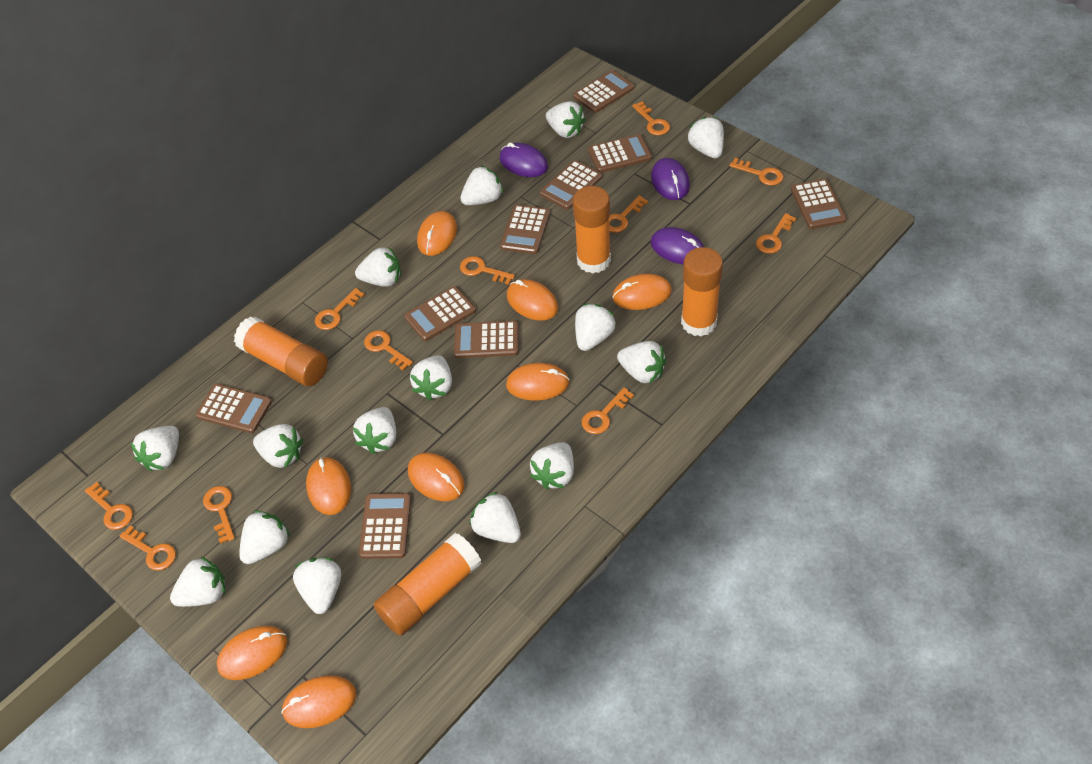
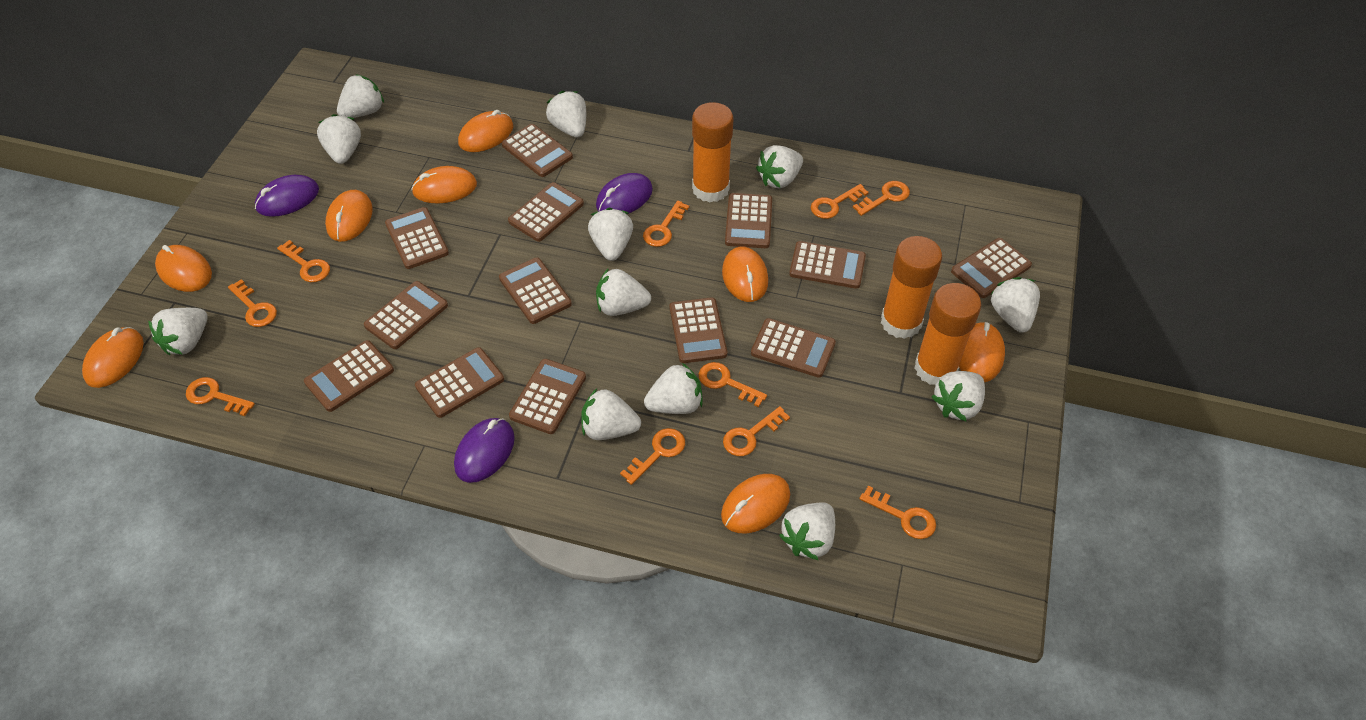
brown calculator: 9 -> 13
orange glue stick: 4 -> 3
orange key: 11 -> 10
white strawberry: 15 -> 12

